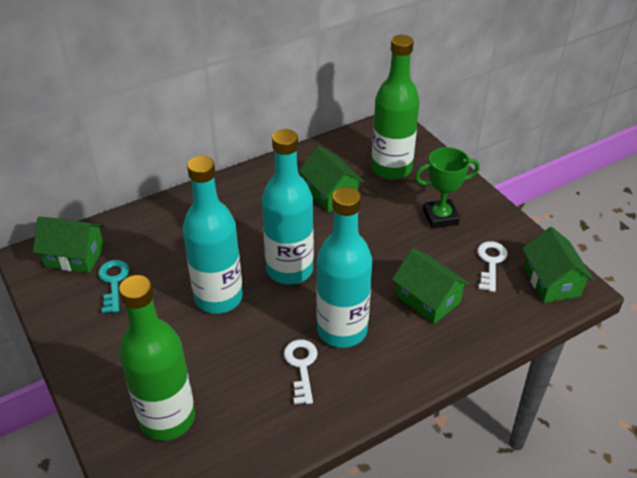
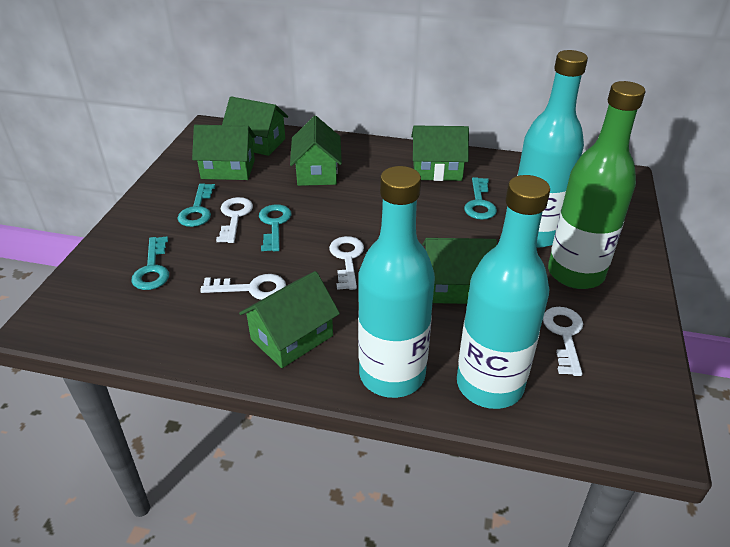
green bottle: 2 -> 1
green house: 4 -> 6
green trophy: 1 -> 0
turquoise key: 1 -> 4
white key: 2 -> 4

